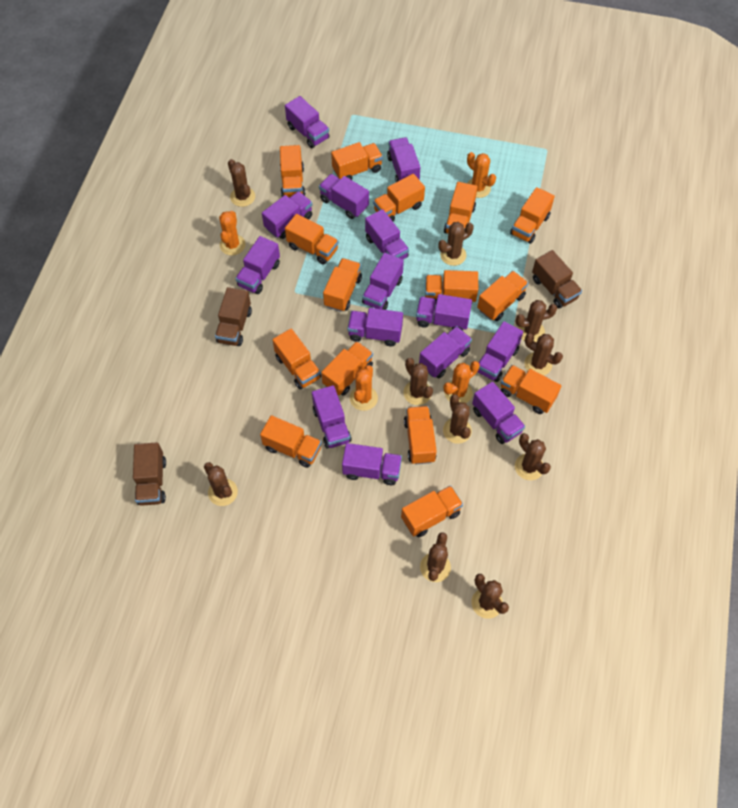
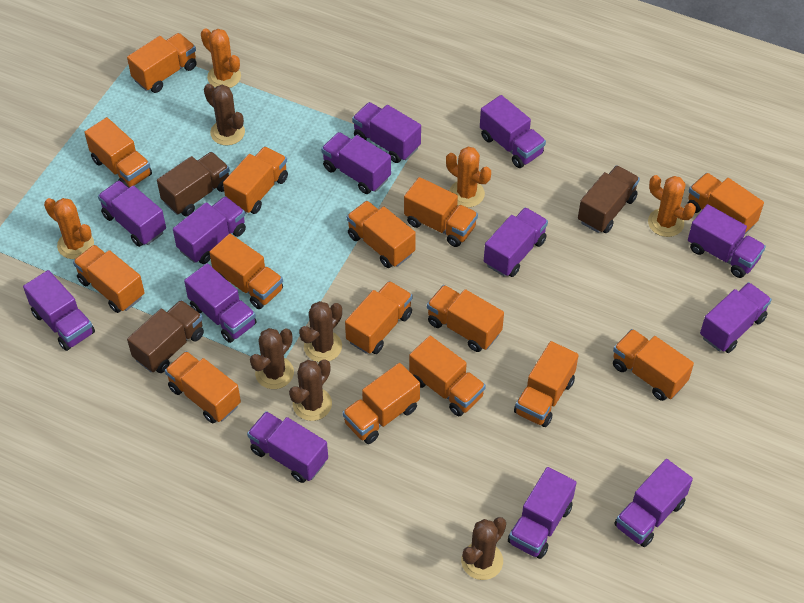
brown cactus: 10 -> 5
purple truck: 14 -> 13

